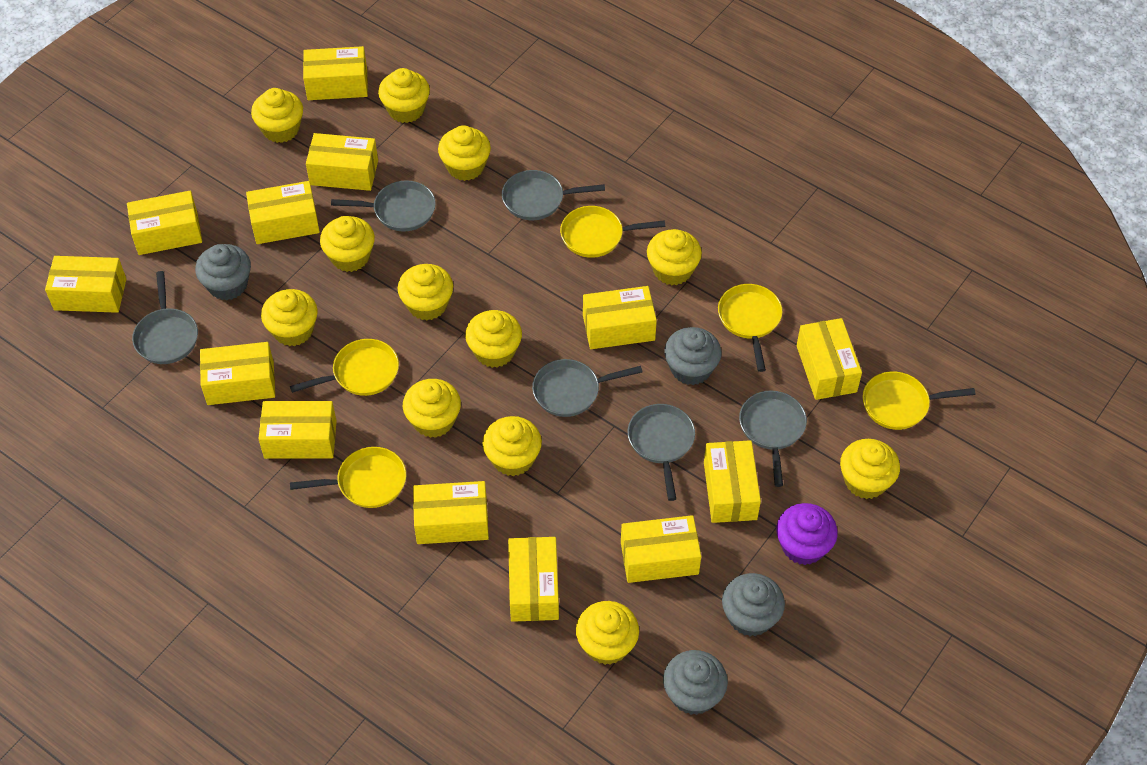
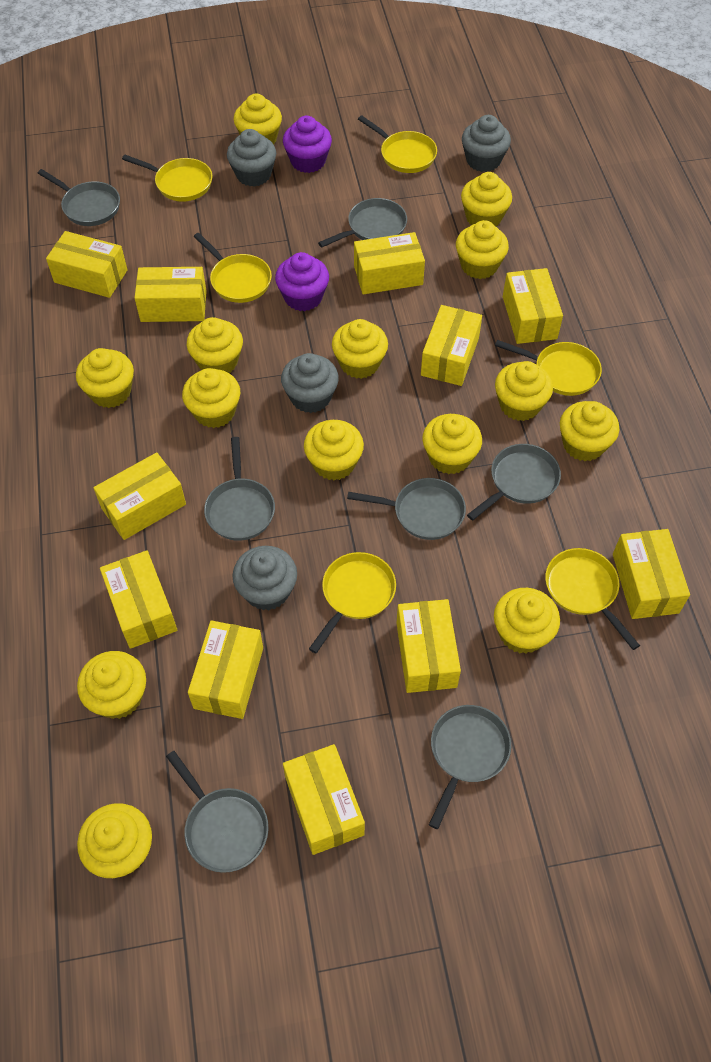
grey pan: 6 -> 7
purple cupcake: 1 -> 2
yellow box: 13 -> 11
yellow cupcake: 12 -> 14
yellow pan: 5 -> 6

